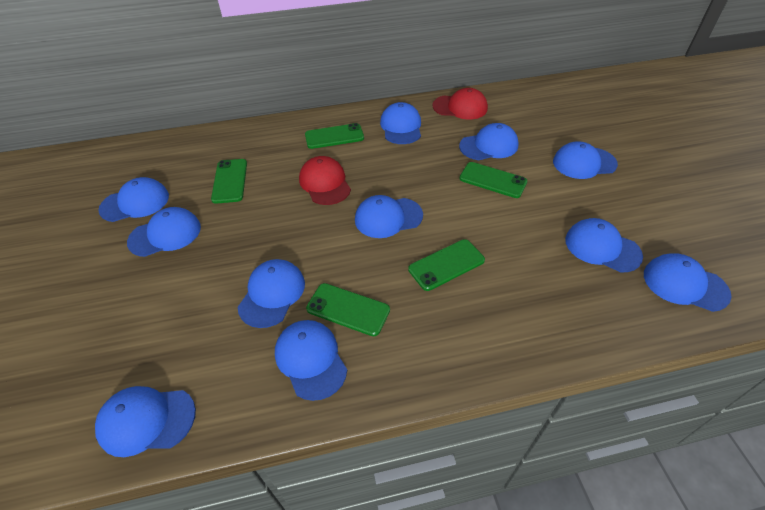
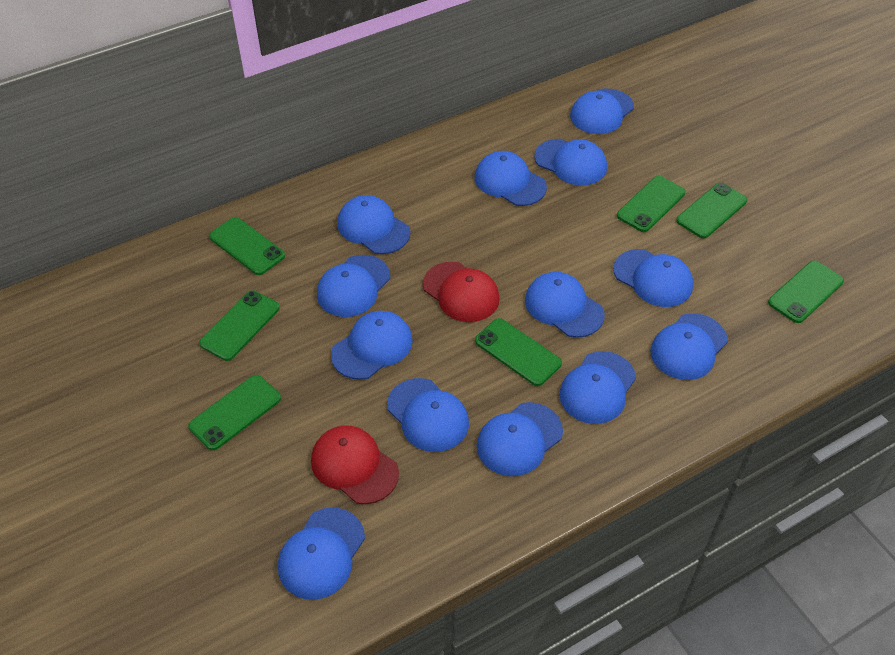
blue cap: 11 -> 13
green phone: 5 -> 7

